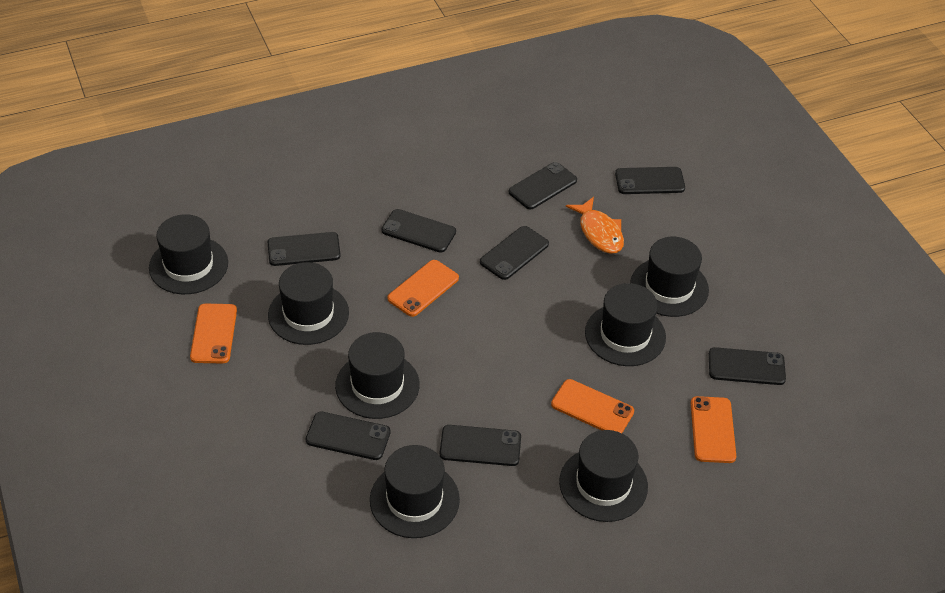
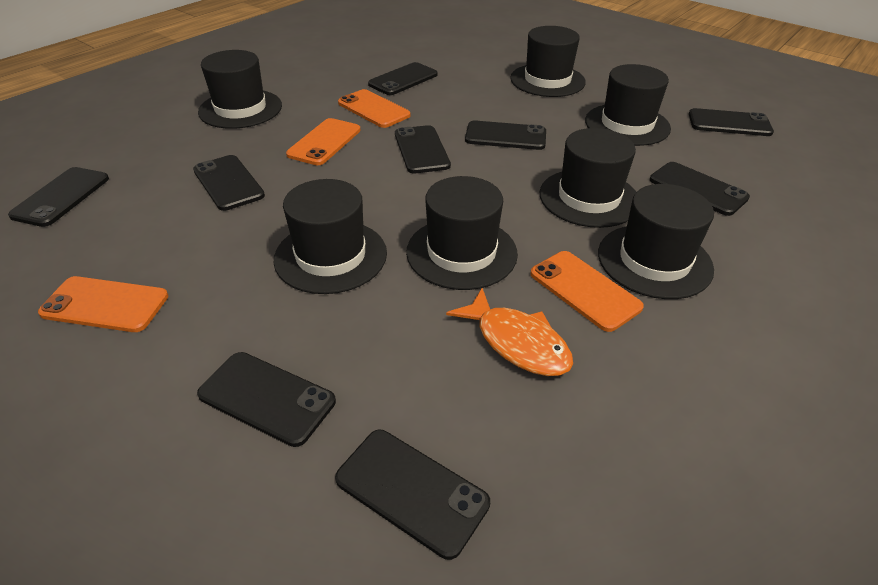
black phone: 8 -> 9

